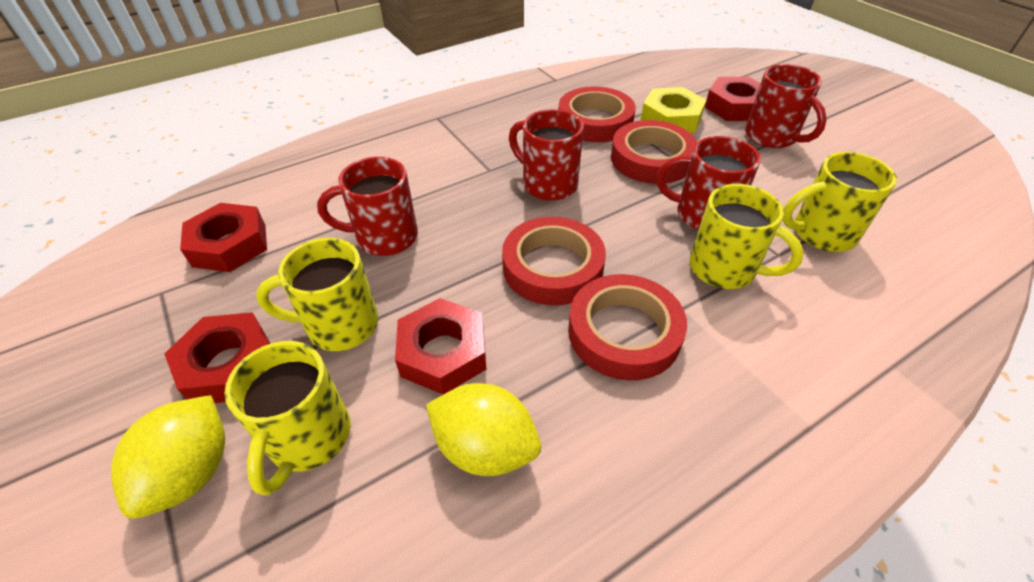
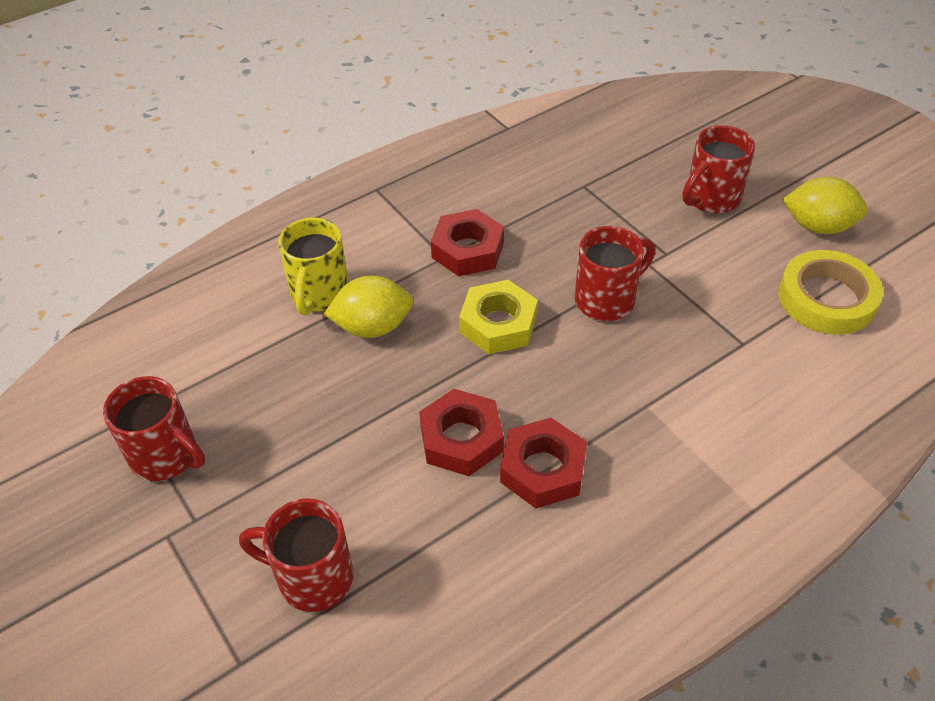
red nut: 4 -> 3
red tape: 4 -> 0
yellow mug: 4 -> 1
yellow tape: 0 -> 1

